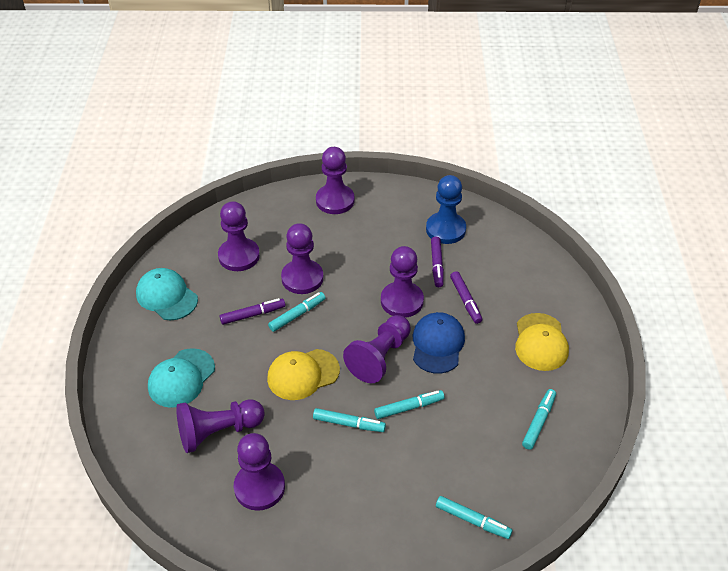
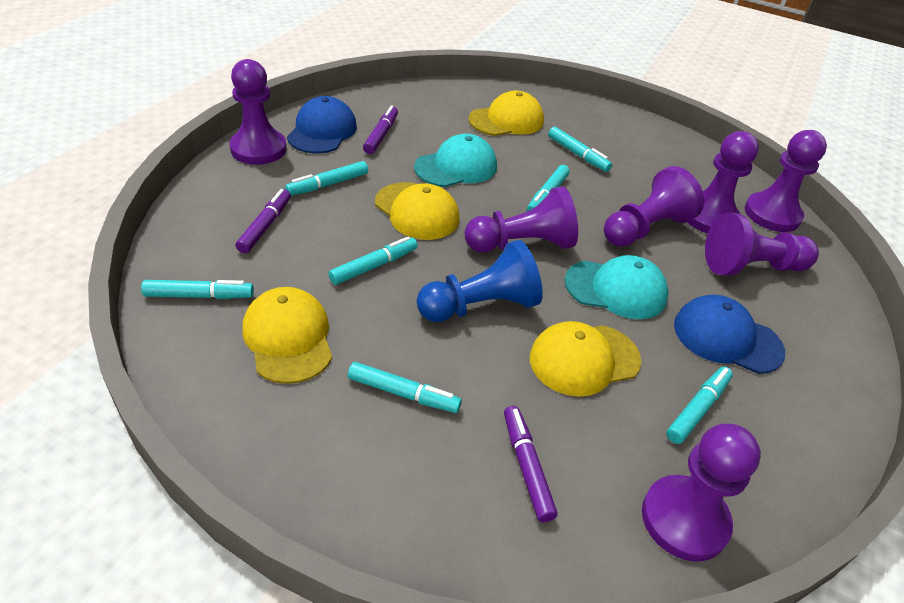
blue cap: 1 -> 2
turquoise marker: 5 -> 7
yellow cap: 2 -> 4

